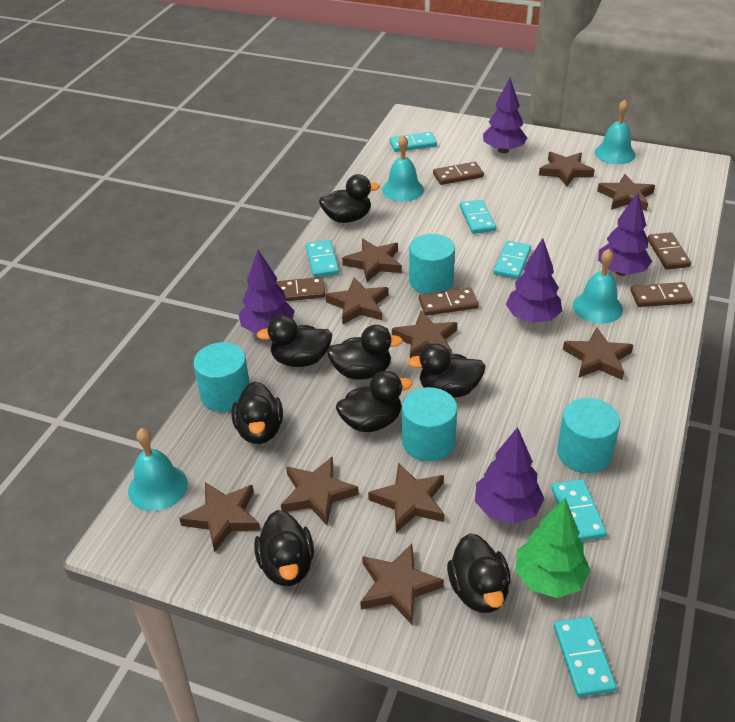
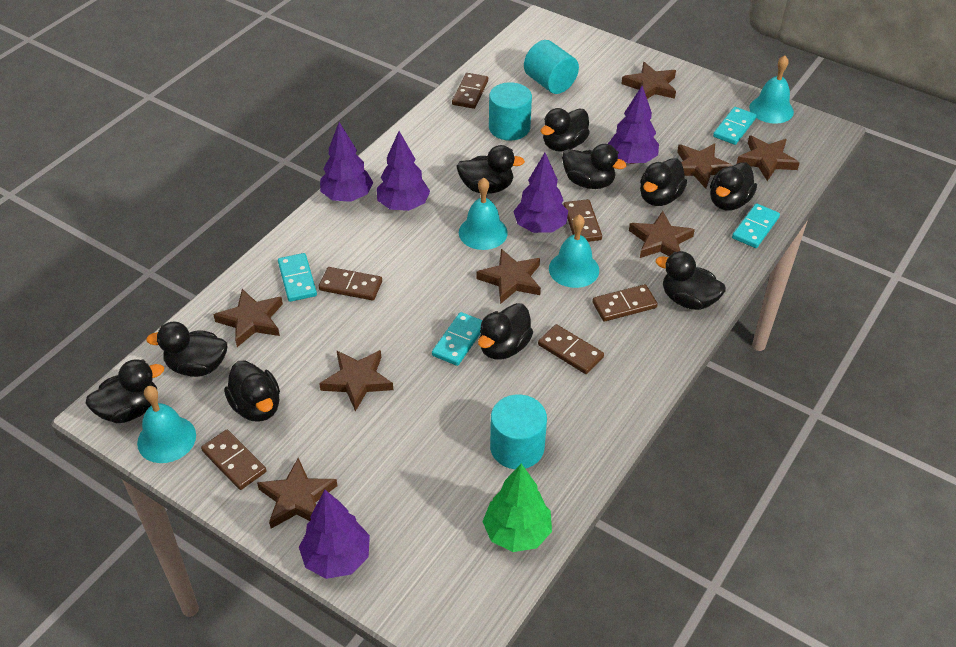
black duck: 8 -> 10
brown domino: 5 -> 6
brown star: 10 -> 8
turquoise cylinder: 4 -> 3
turquoise domino: 6 -> 4

